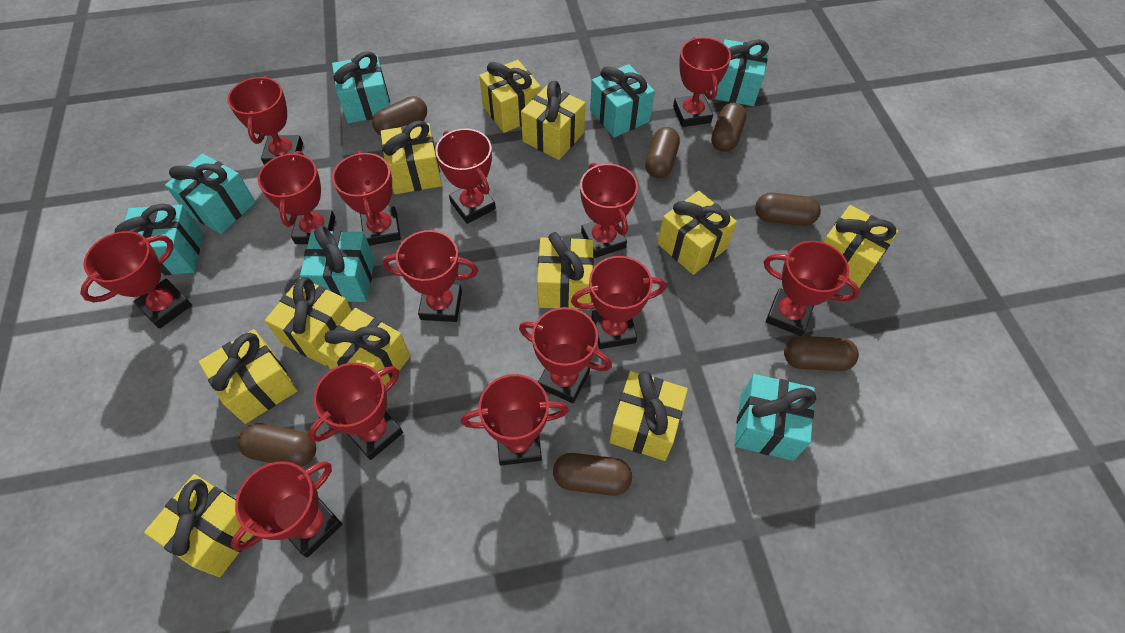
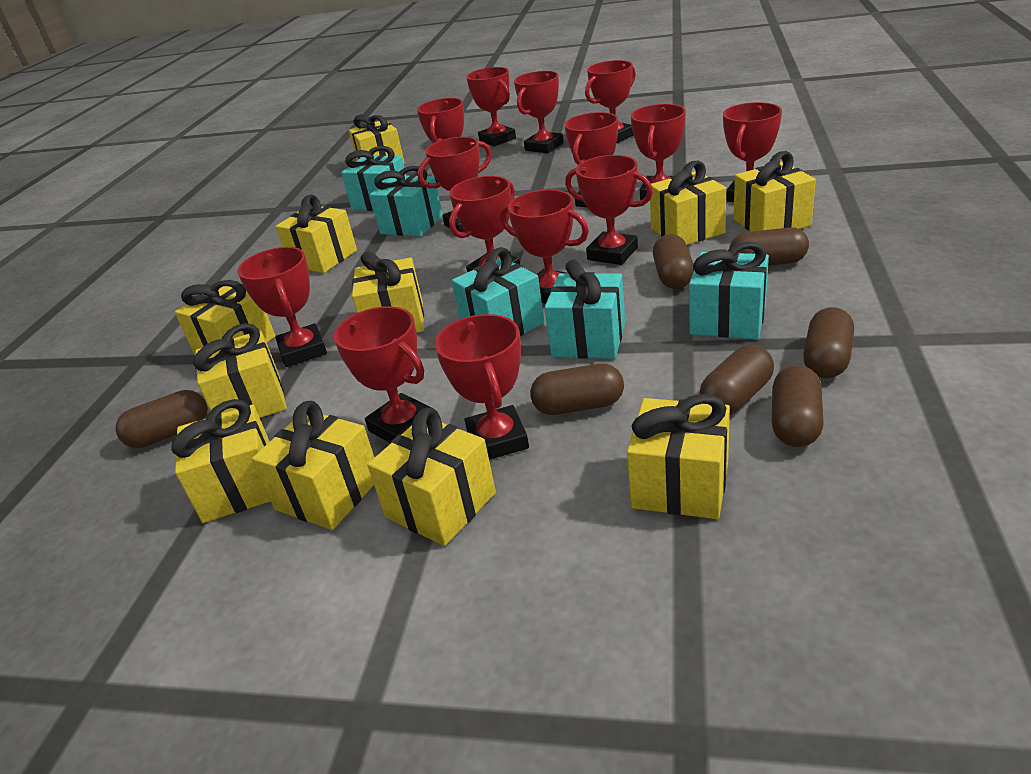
turquoise gift: 7 -> 5

